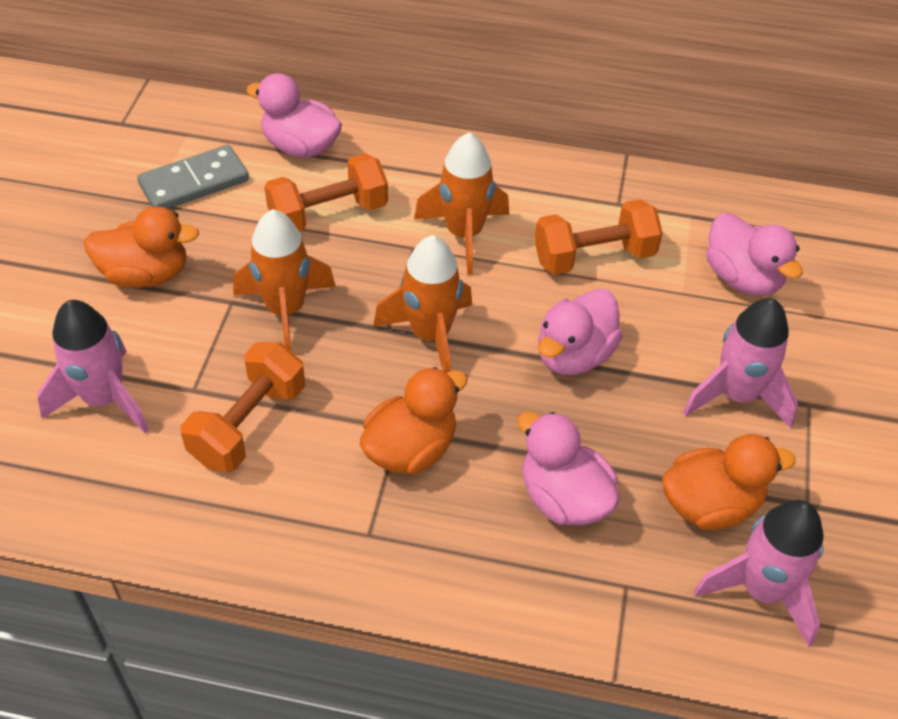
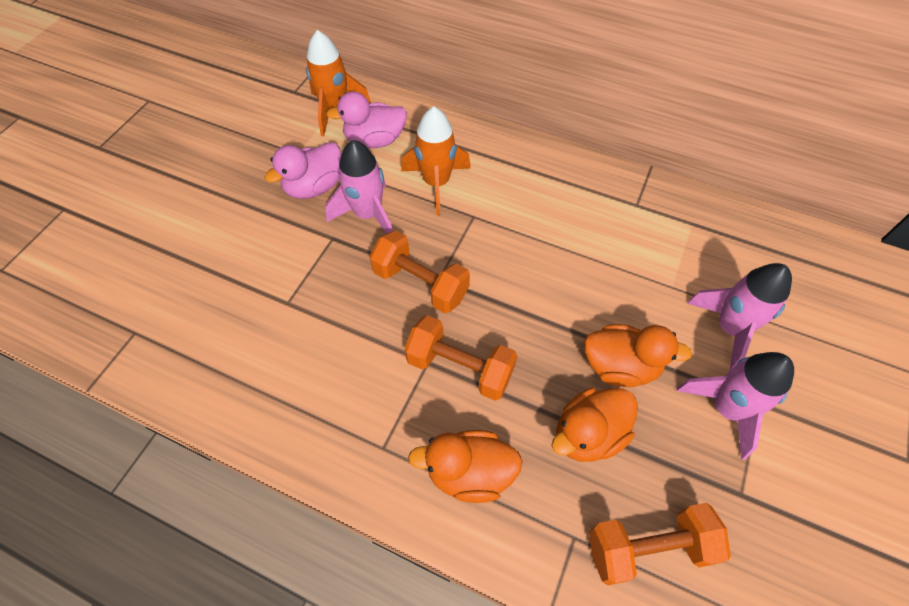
grey domino: 1 -> 0
orange rocket: 3 -> 2
pink duck: 4 -> 2

